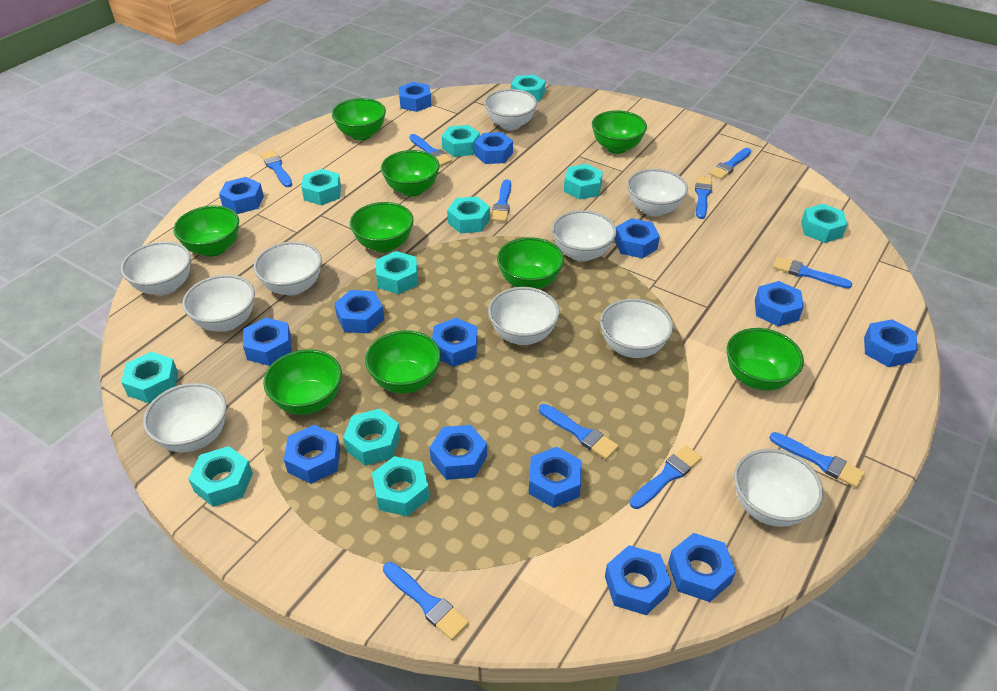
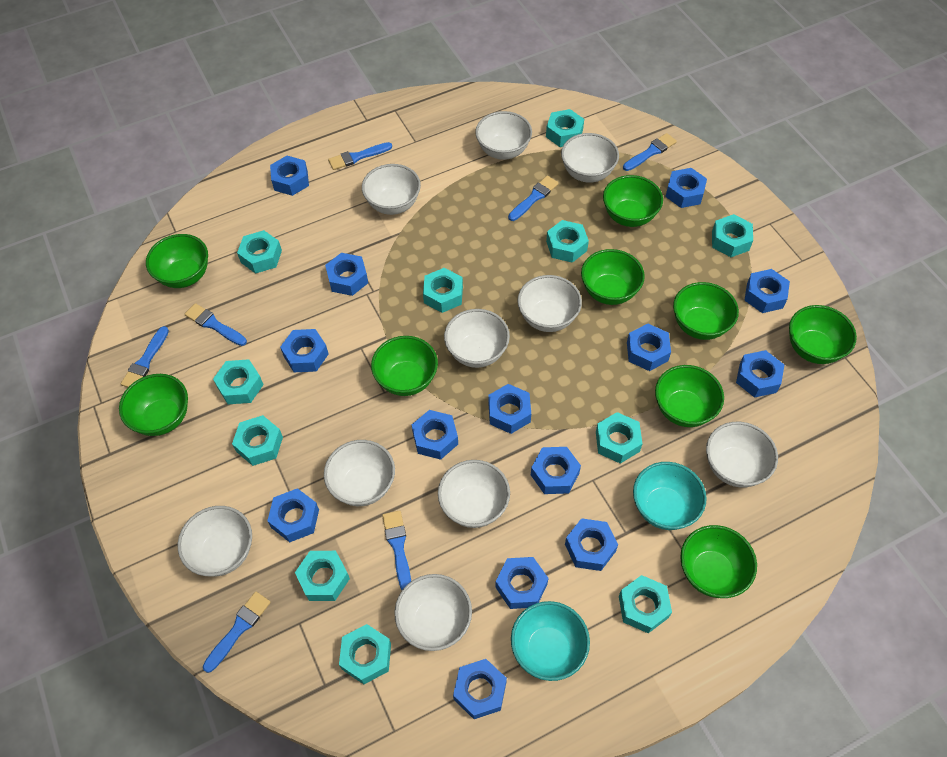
blue brush: 10 -> 7
turquoise bowl: 0 -> 2

